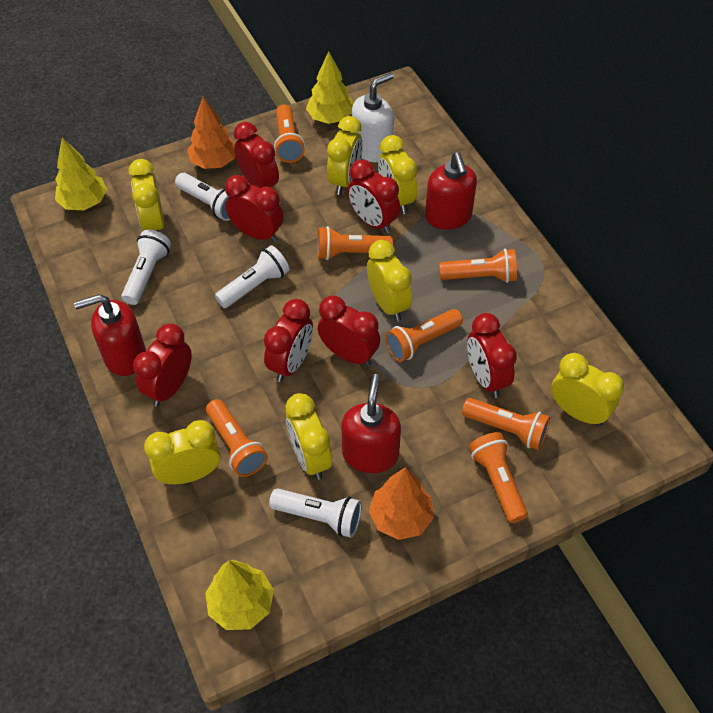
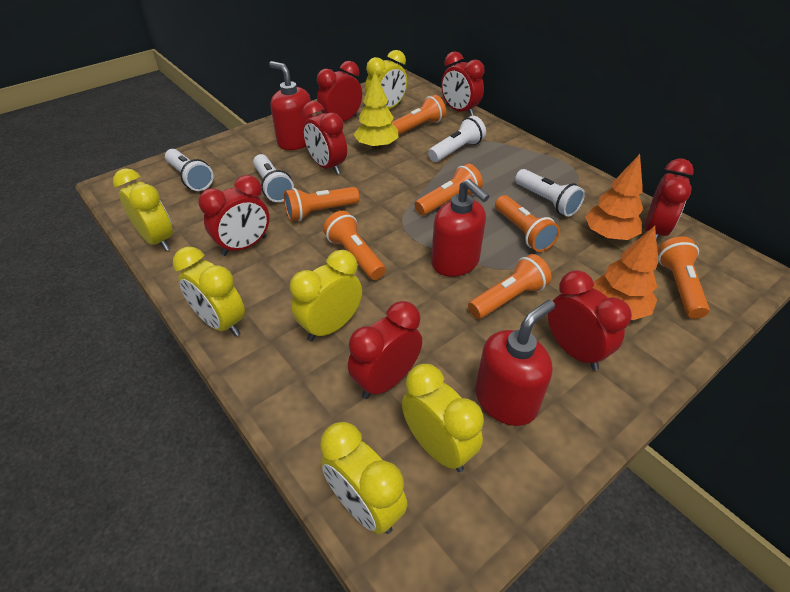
white soap dispenser: 1 -> 0
yellow clock: 7 -> 6
yellow tree: 3 -> 1

